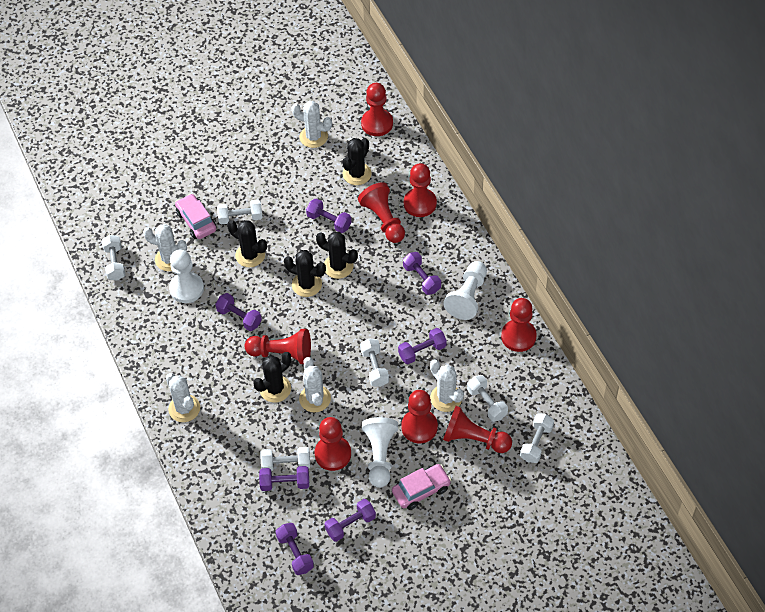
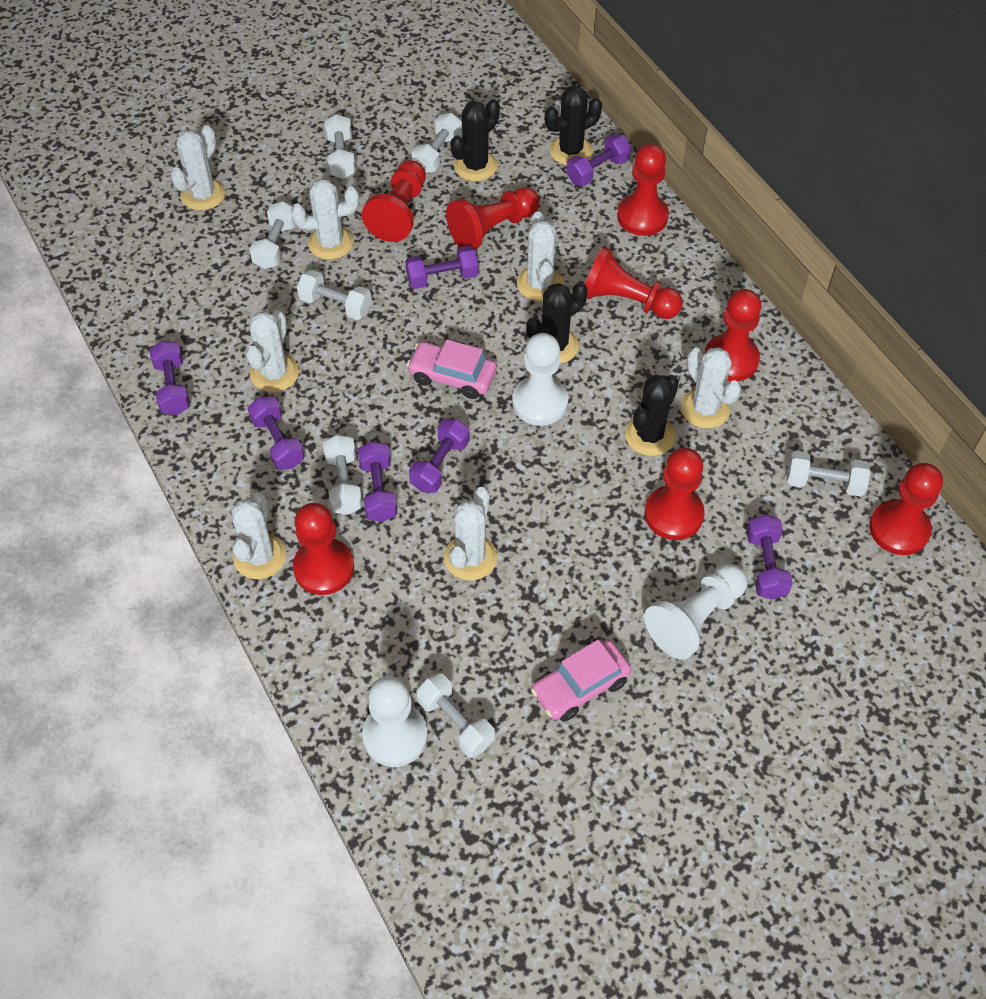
black cactus: 5 -> 4
white cactus: 5 -> 7
white dumbbell: 6 -> 7

